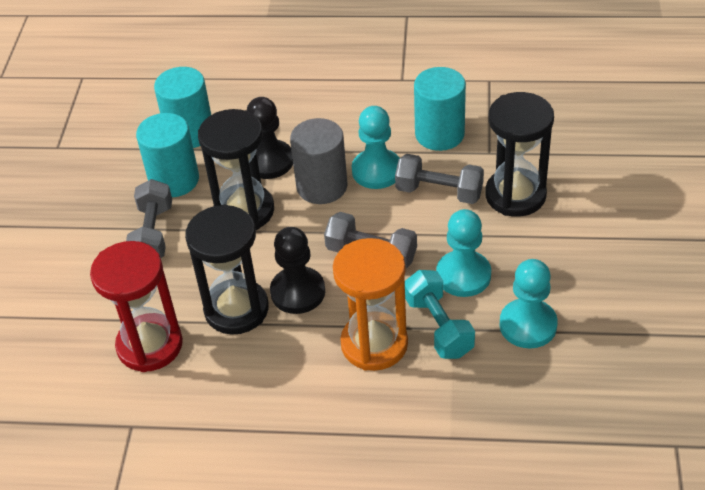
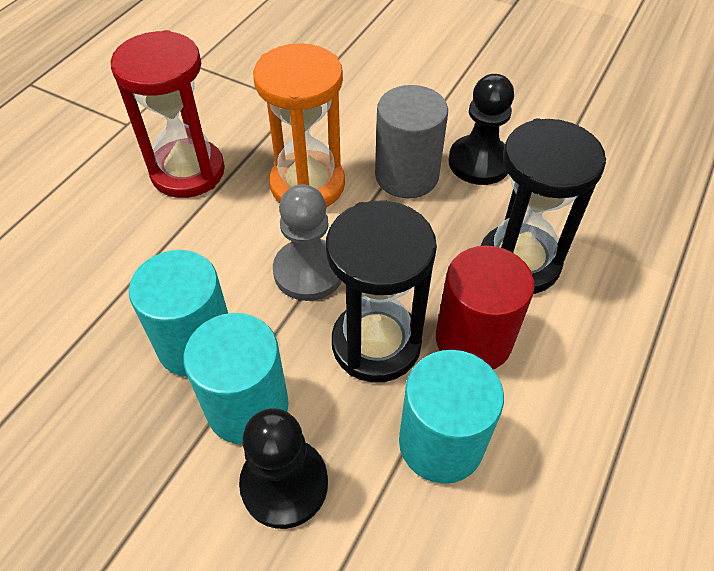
black hourglass: 3 -> 2
grey dumbbell: 3 -> 0
grey pawn: 0 -> 1
red cylinder: 0 -> 1
turquoise dumbbell: 1 -> 0
turquoise pawn: 3 -> 0

